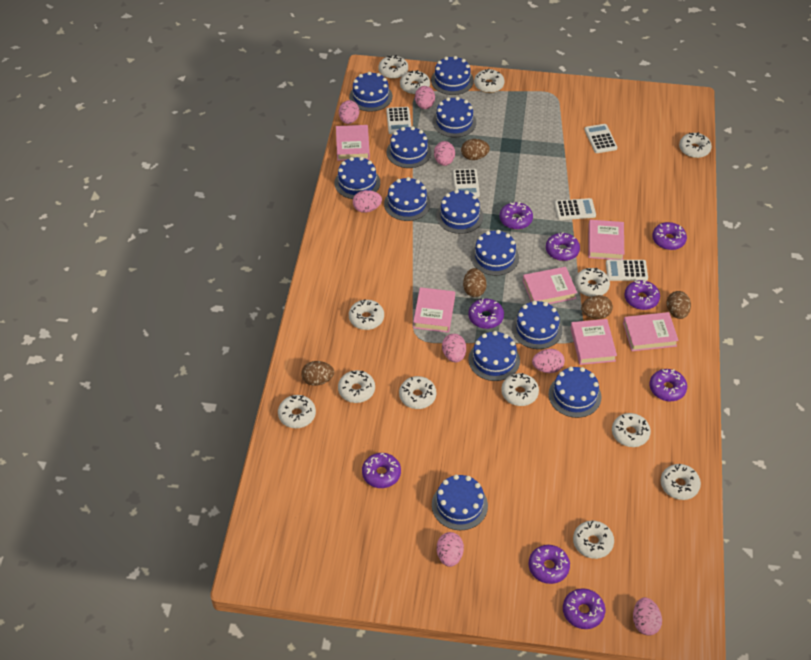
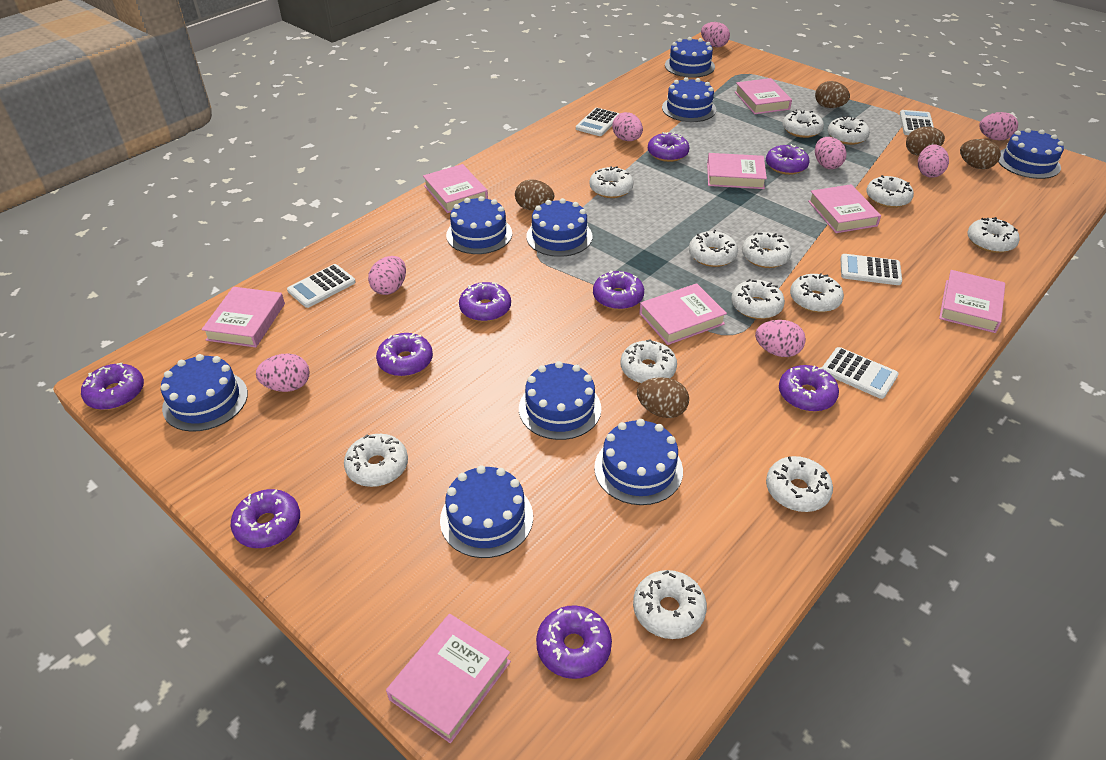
blue cake: 12 -> 9
pink book: 6 -> 8

